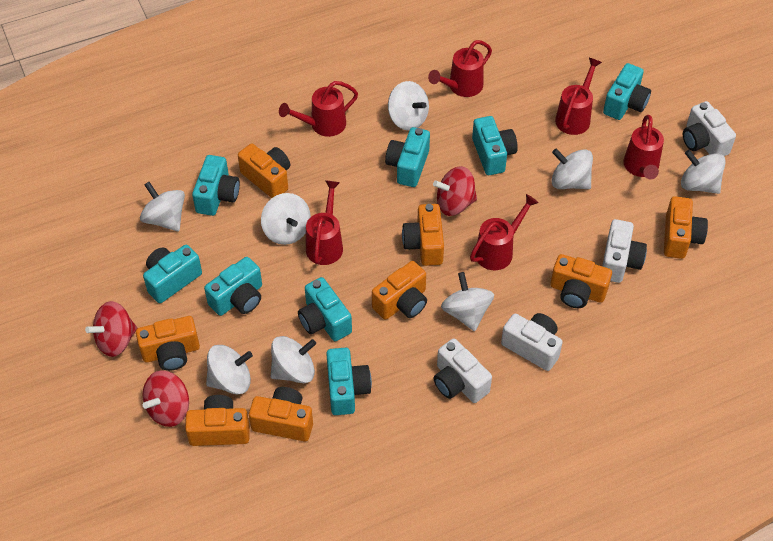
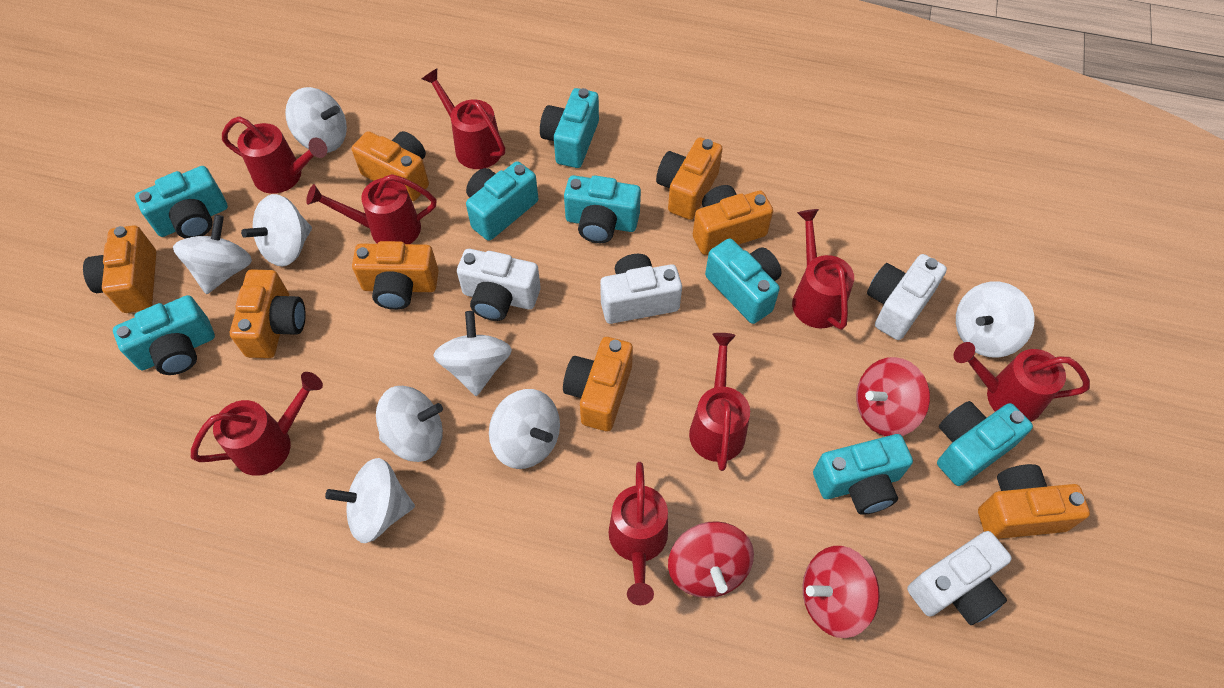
red watering can: 6 -> 8

